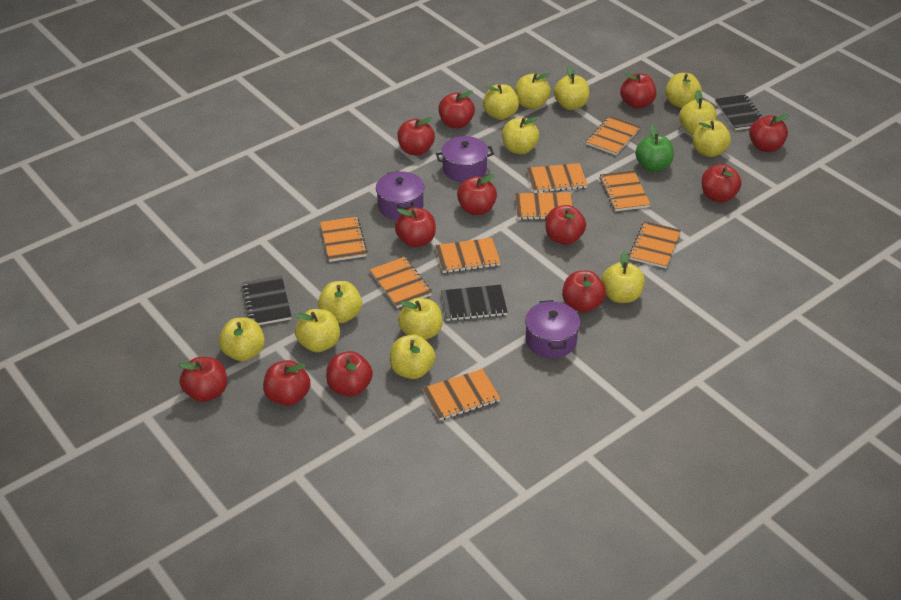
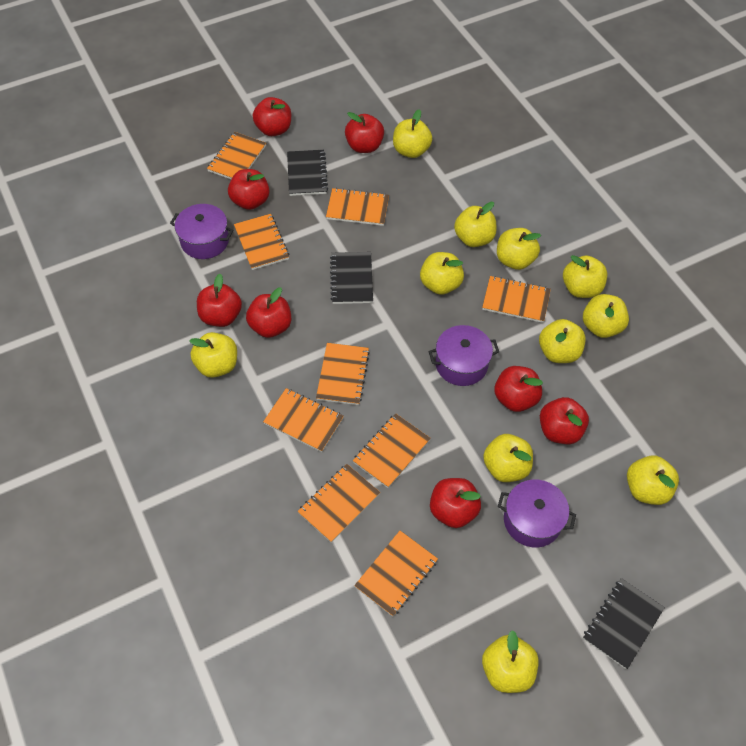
green apple: 1 -> 0
red apple: 12 -> 8
yellow apple: 13 -> 11

